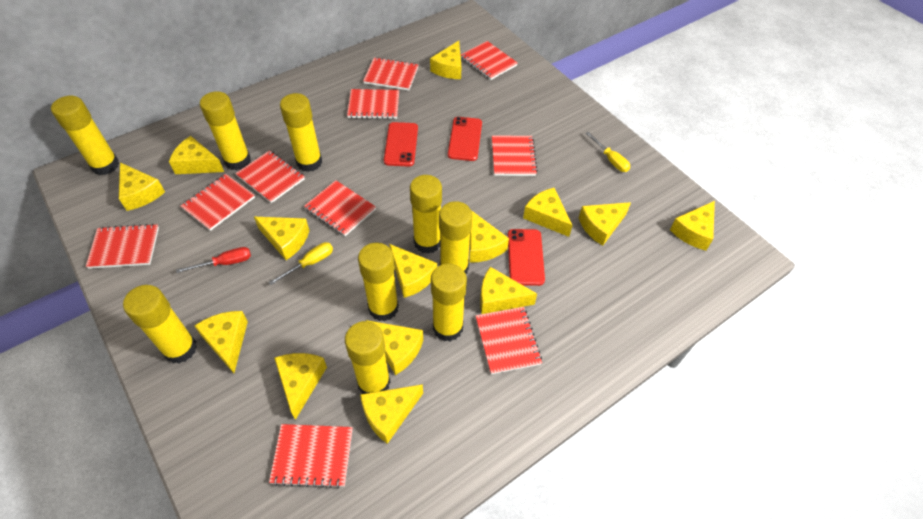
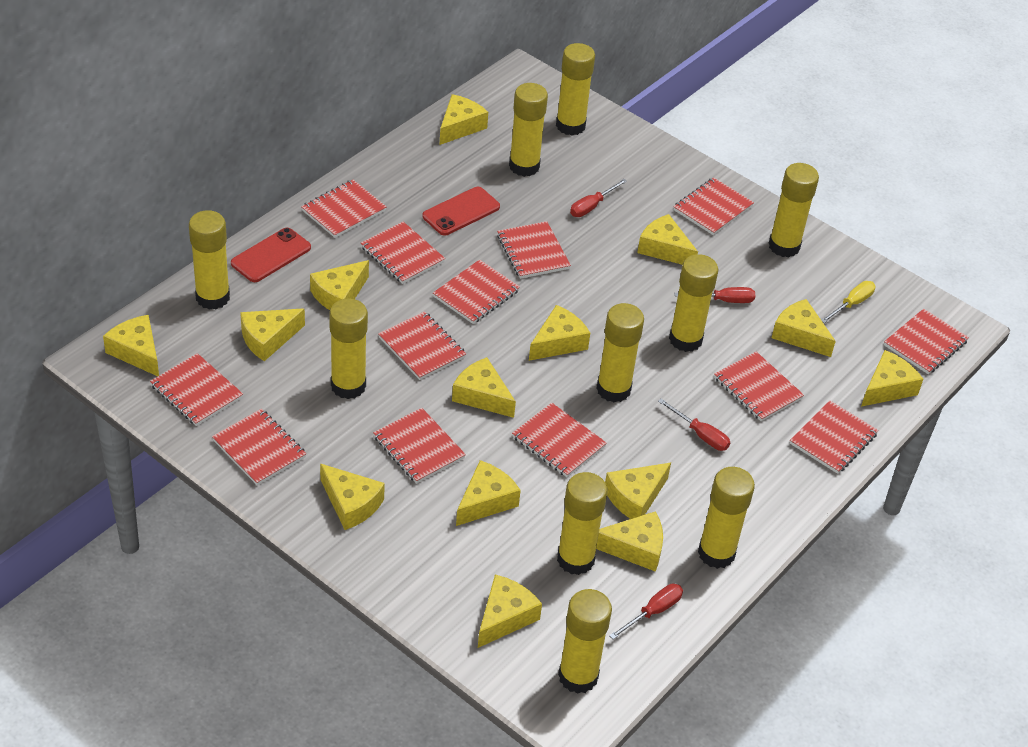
red notebook: 10 -> 13
red phone: 3 -> 2
red screwdriver: 1 -> 4
yellow glue stick: 9 -> 10
yellow screwdriver: 2 -> 1

